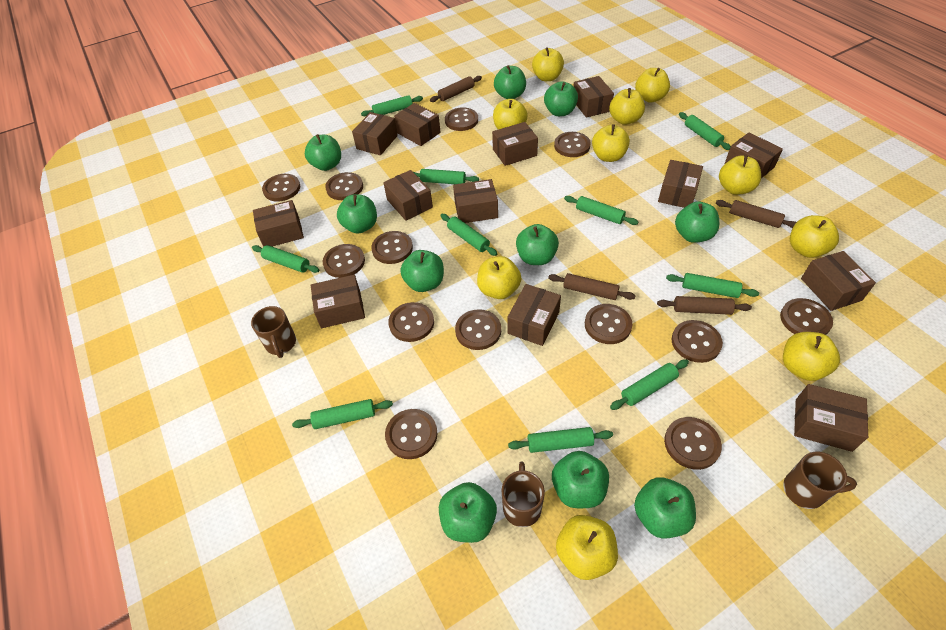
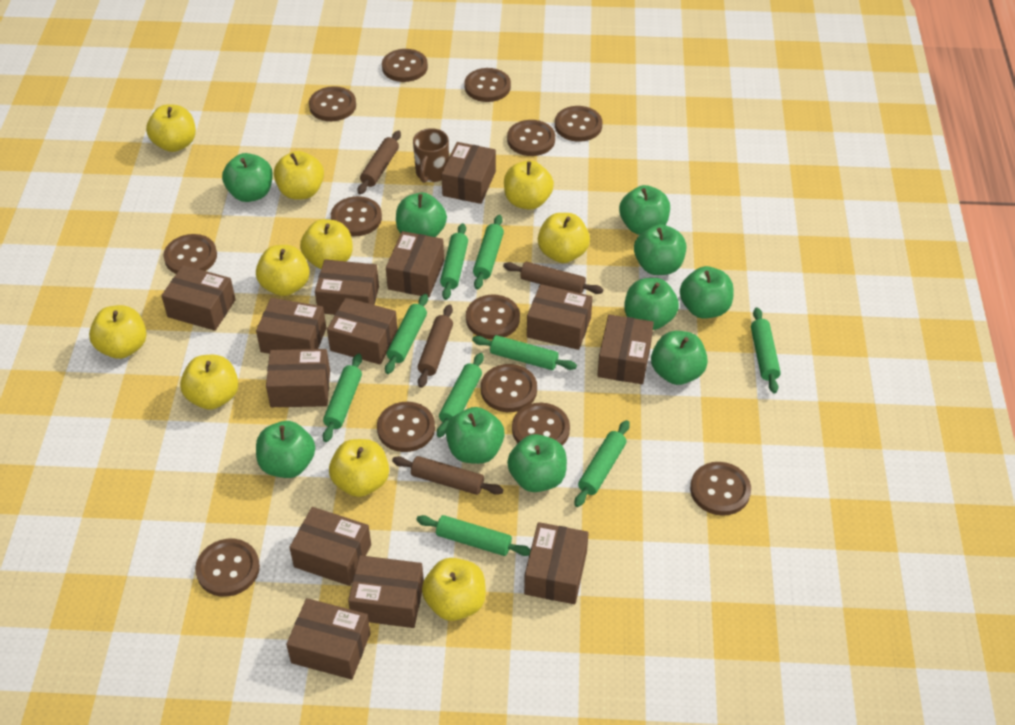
brown mug: 3 -> 1
green rolling pin: 10 -> 9

